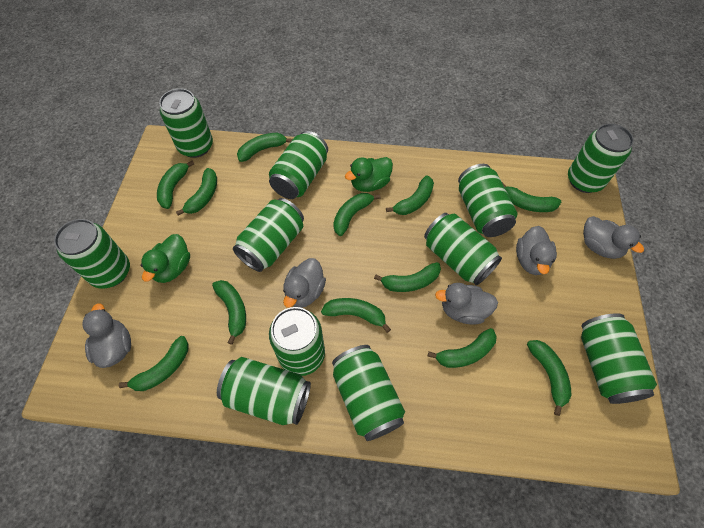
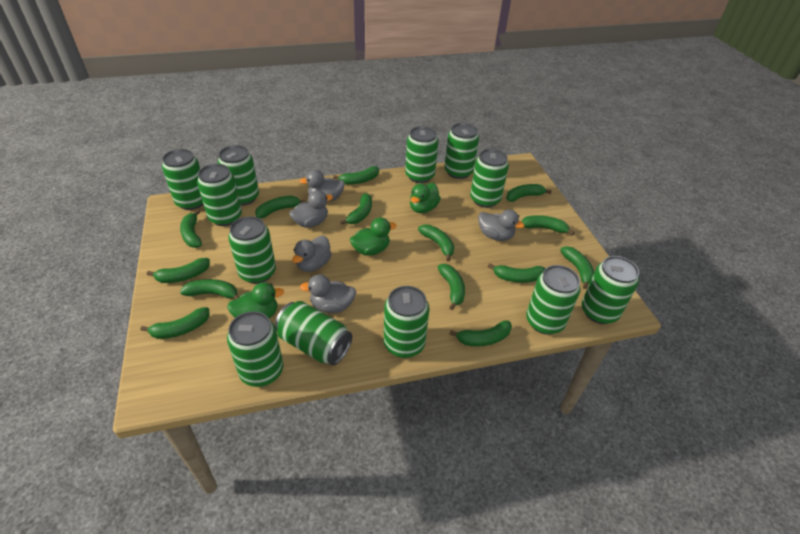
green banana: 12 -> 14
green can: 11 -> 12
green duck: 2 -> 3

